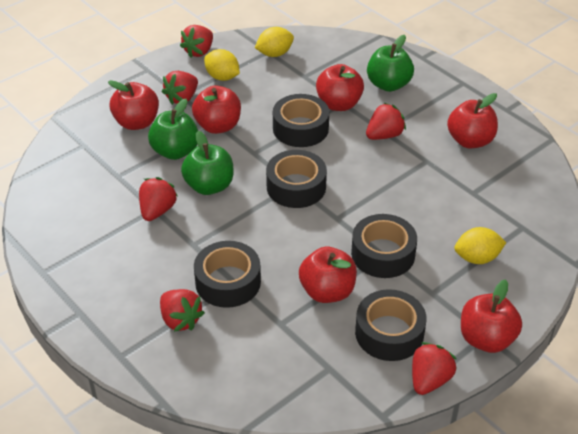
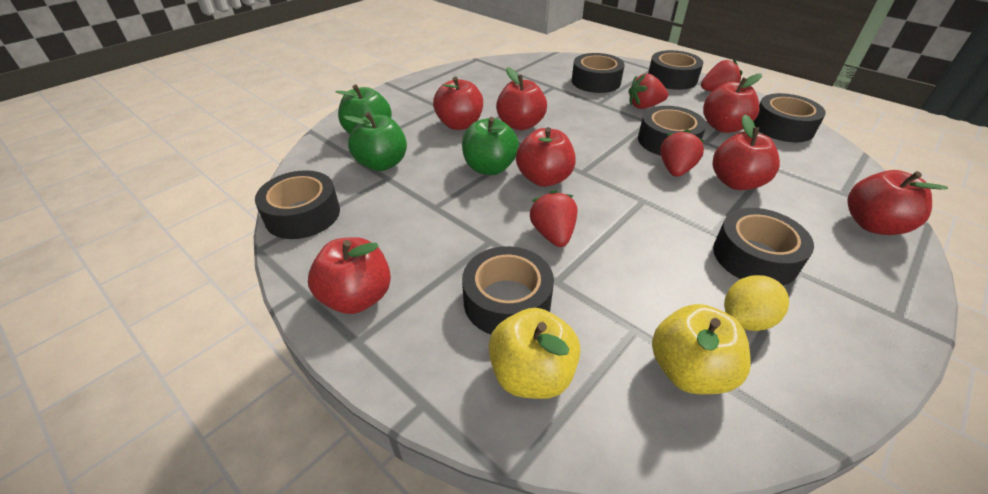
black tape: 5 -> 7
red apple: 6 -> 7
red strawberry: 6 -> 4
yellow apple: 0 -> 2
yellow lemon: 3 -> 1

